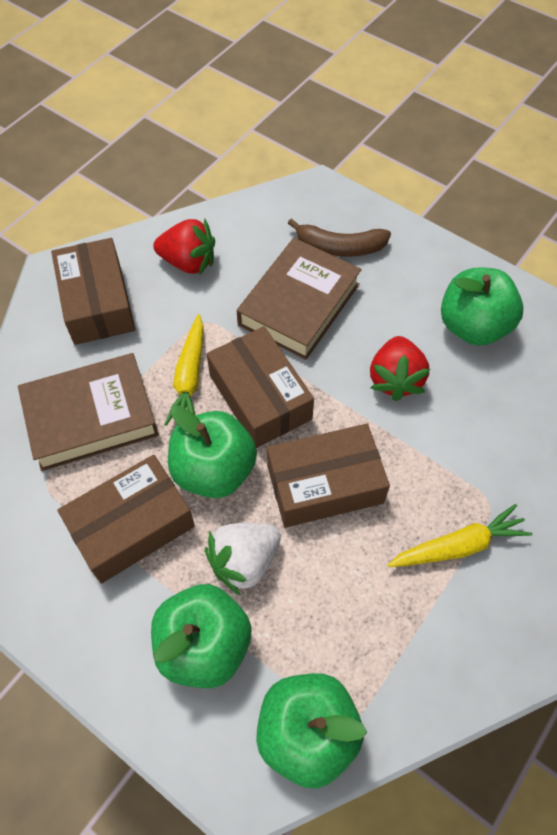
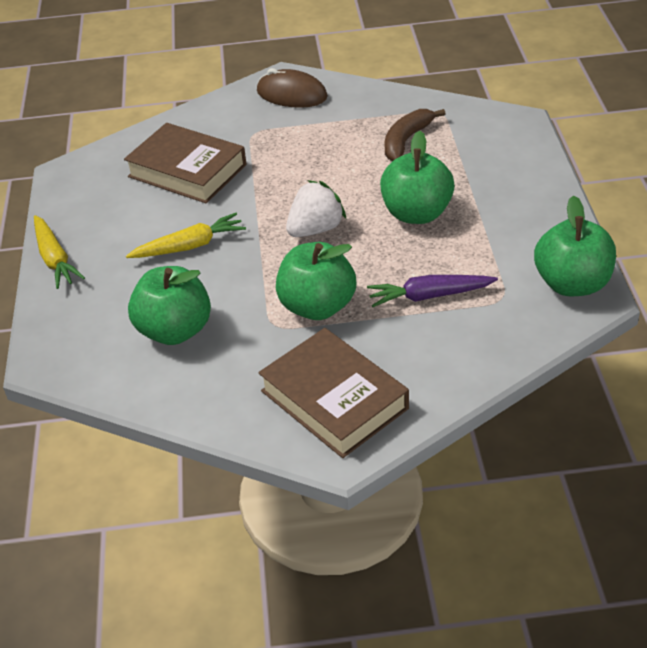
brown box: 4 -> 0
brown mouse: 0 -> 1
purple carrot: 0 -> 1
red strawberry: 2 -> 0

